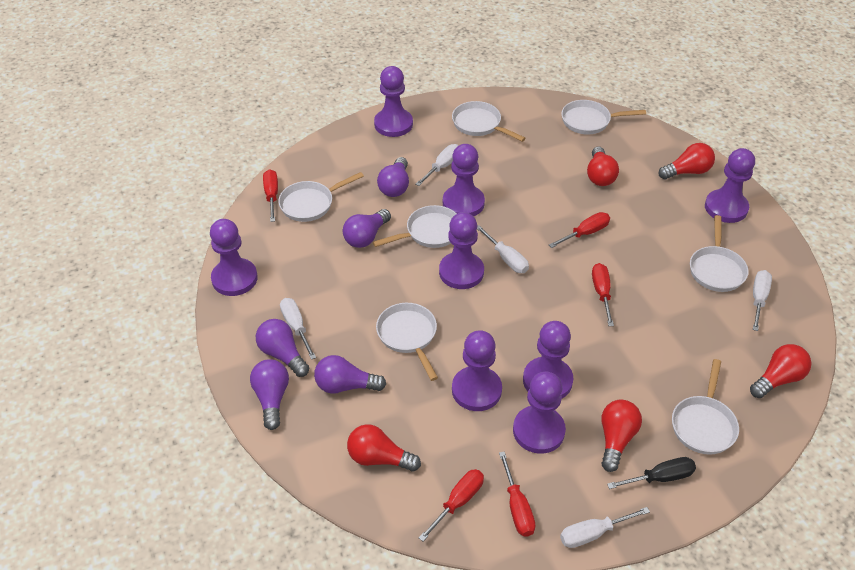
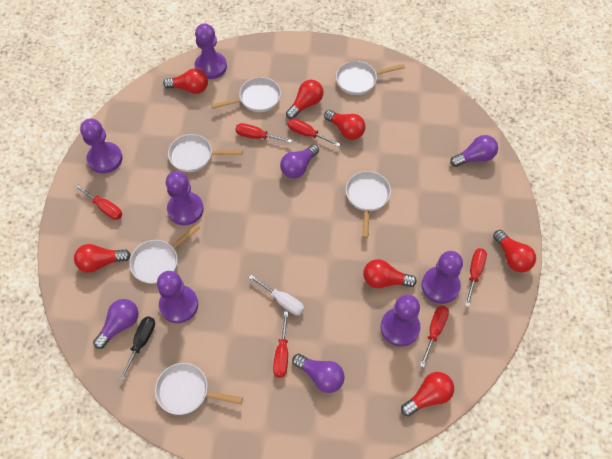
purple light bulb: 5 -> 4
purple pawn: 8 -> 6
red light bulb: 5 -> 7
red screwdriver: 5 -> 6
white pan: 7 -> 6
white screwdriver: 5 -> 1

